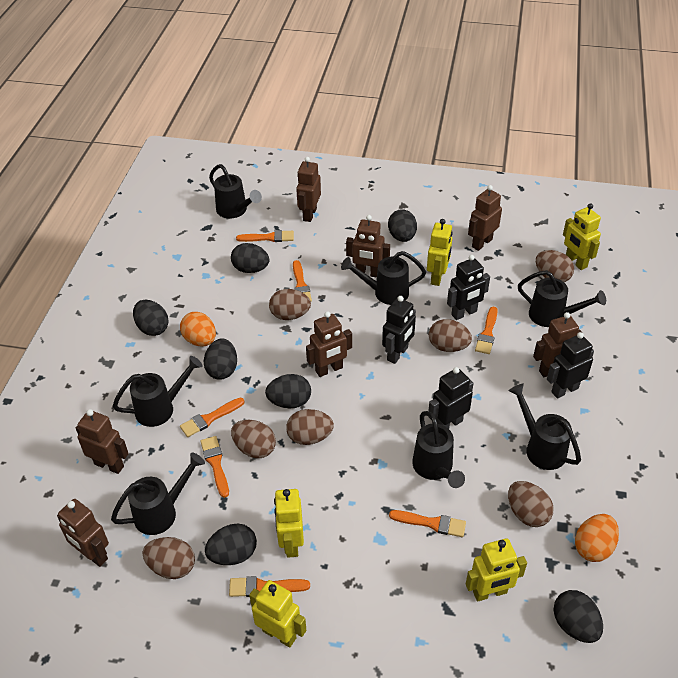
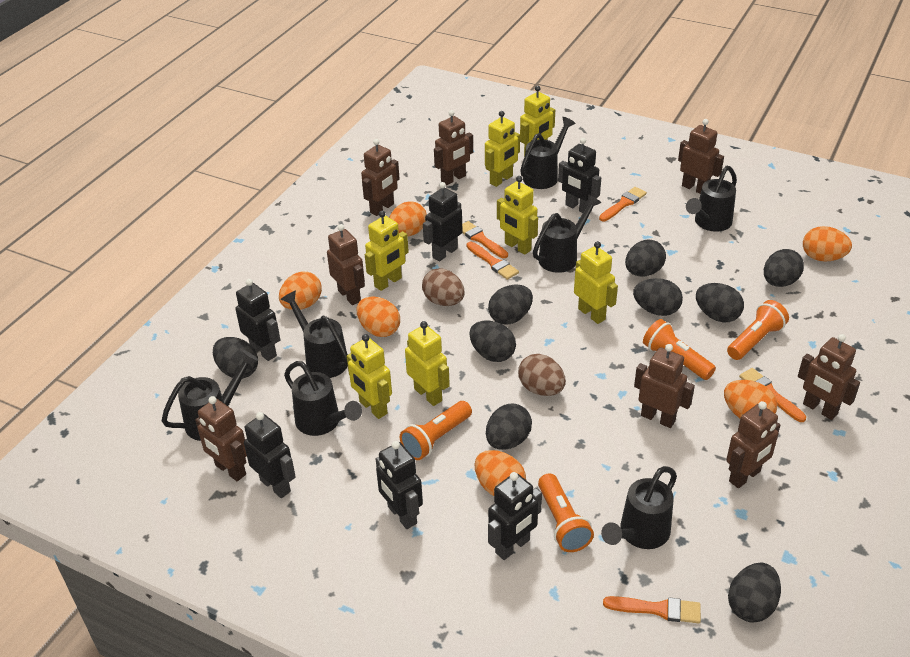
black egg: 7 -> 9
black robot: 4 -> 6
brown egg: 7 -> 2
brown robot: 7 -> 8
orange brush: 7 -> 5
orange egg: 2 -> 6
orange flashlight: 0 -> 4
yellow robot: 5 -> 7

